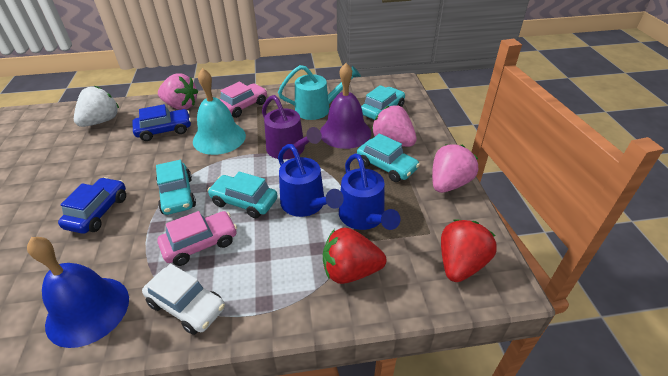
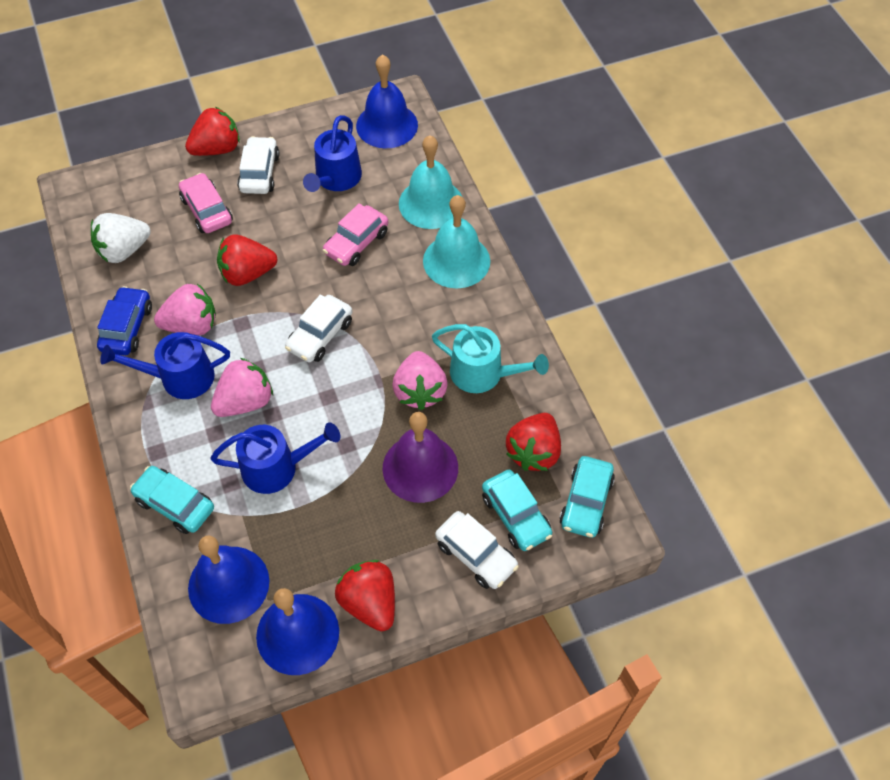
blue bell: 1 -> 3
blue car: 2 -> 1
blue watering can: 2 -> 3
purple watering can: 1 -> 0
red strawberry: 2 -> 4
turquoise bell: 1 -> 2
turquoise car: 4 -> 3
white car: 1 -> 3

